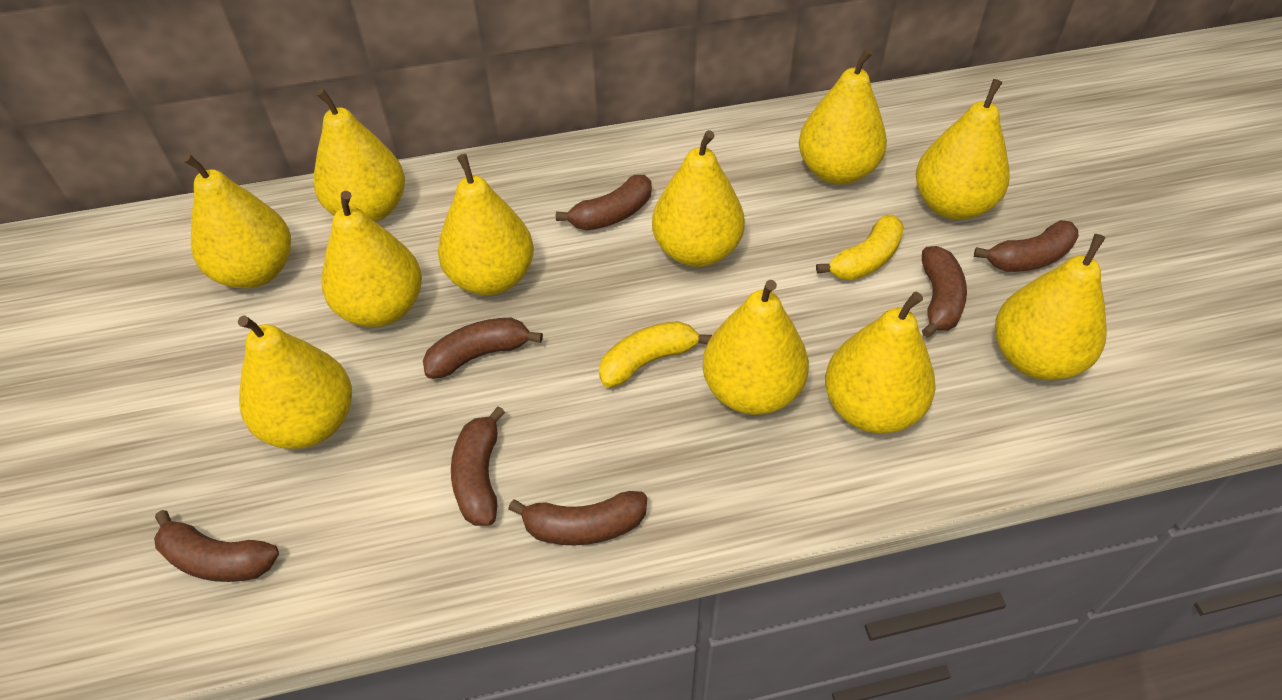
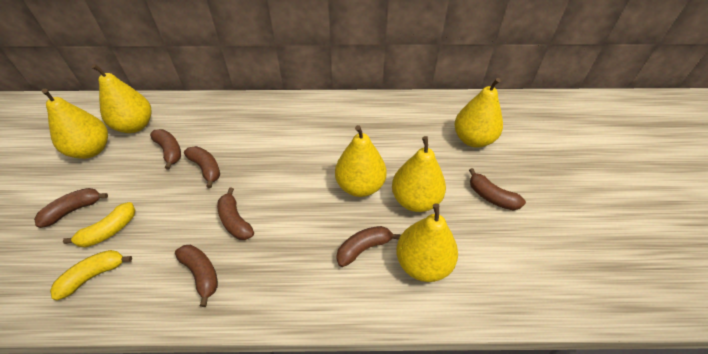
yellow pear: 11 -> 6

